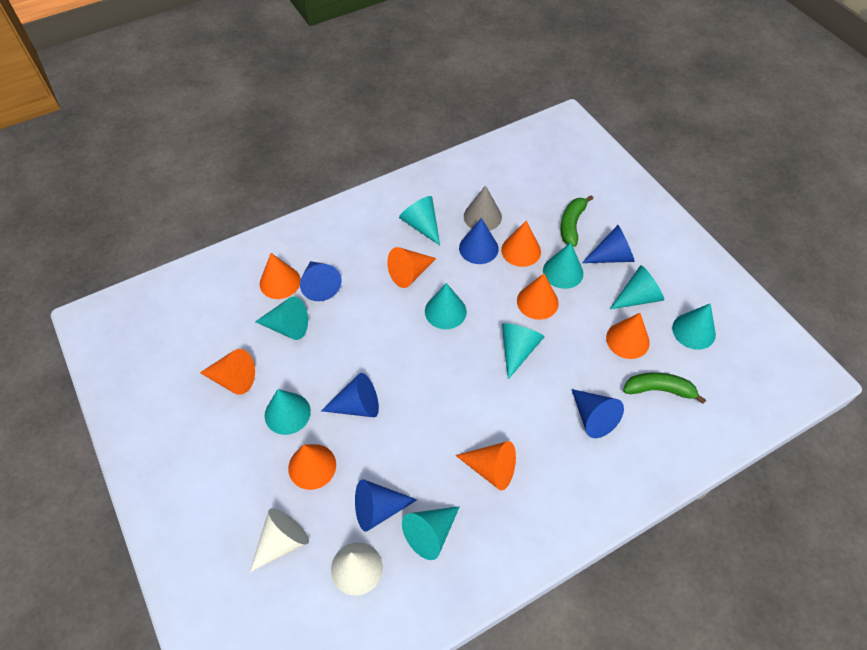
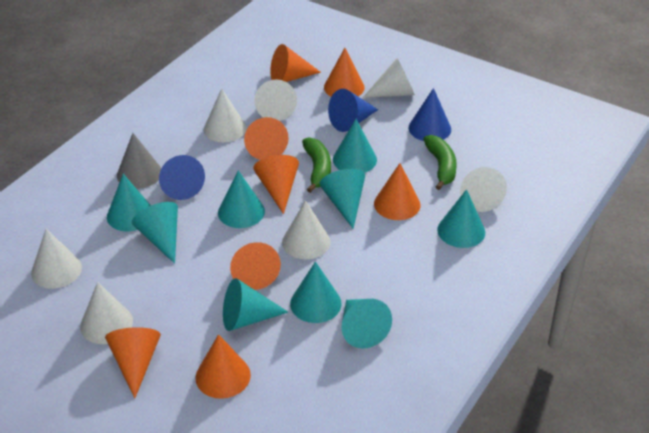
blue cone: 6 -> 3
white cone: 2 -> 7

